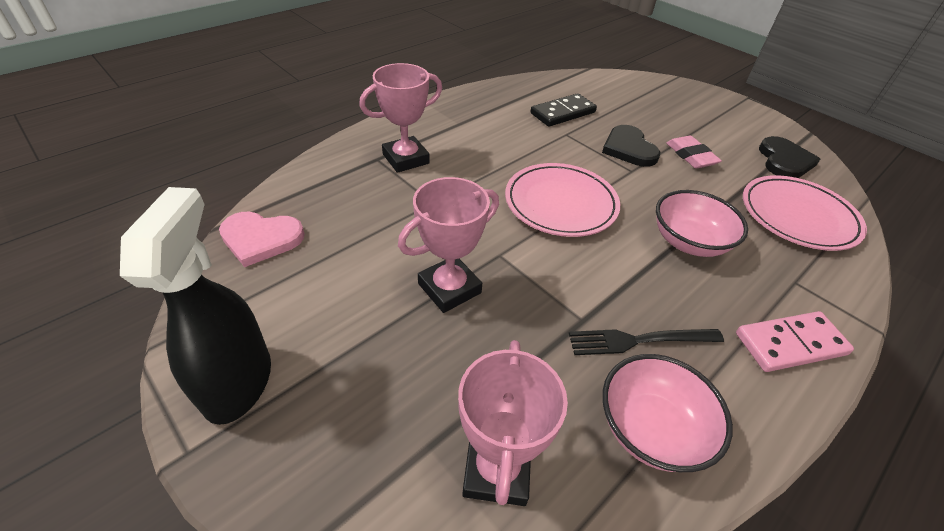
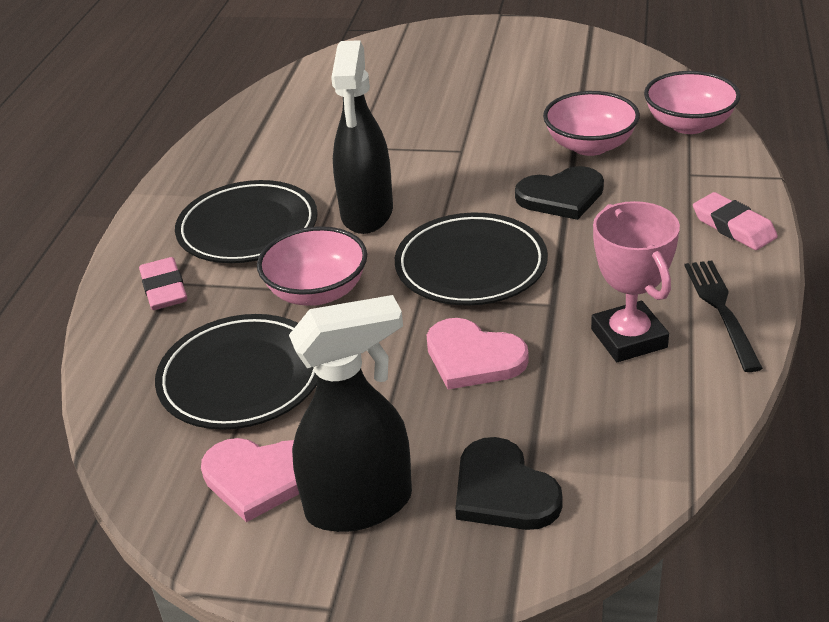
black domino: 1 -> 0
black plate: 0 -> 3
black spray bottle: 1 -> 2
pink bowl: 2 -> 3
pink domino: 1 -> 0
pink eraser: 1 -> 2
pink heart: 1 -> 2
pink plate: 2 -> 0
pink trophy: 3 -> 1

